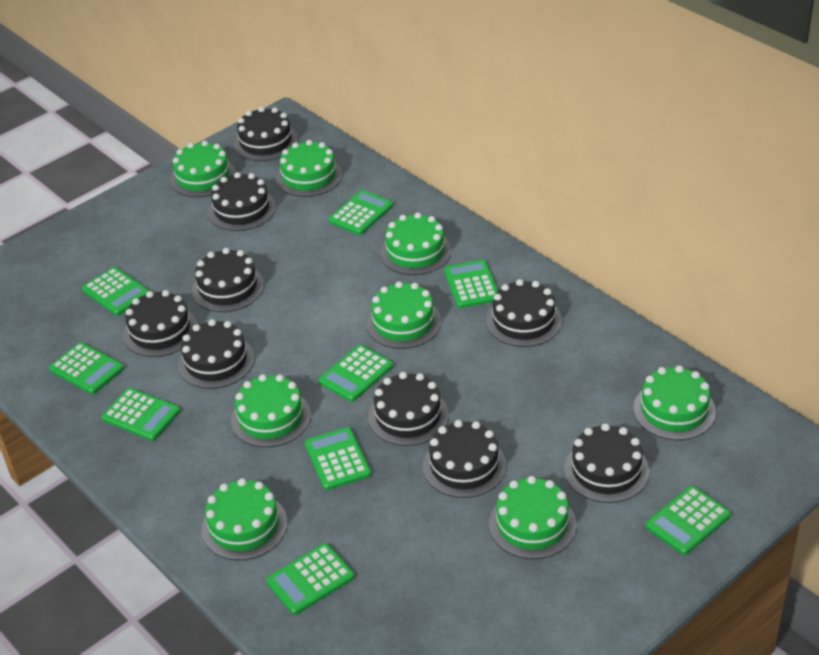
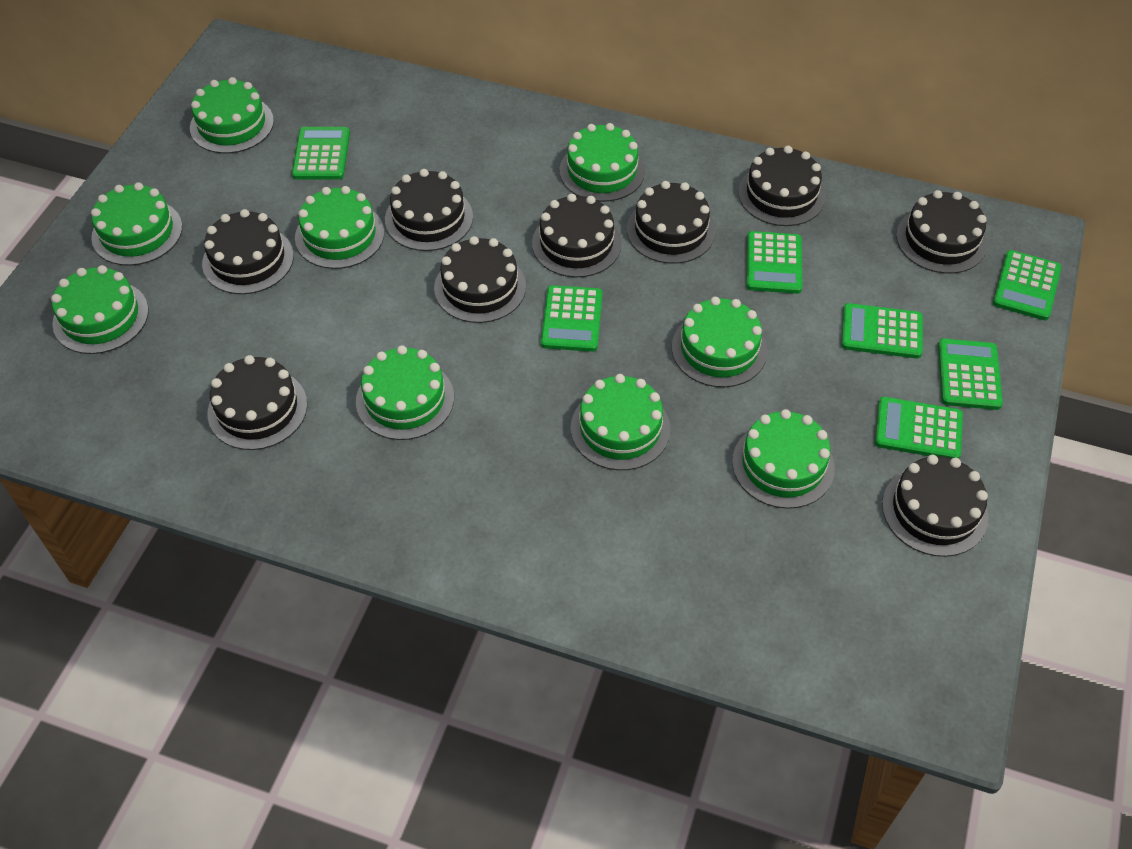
green cake: 8 -> 9
green calculator: 9 -> 7

